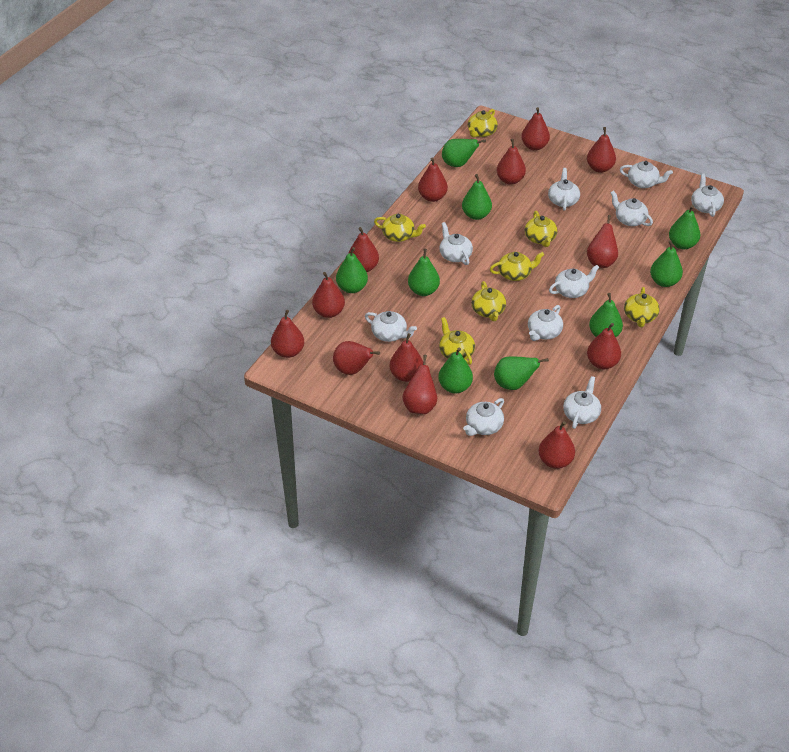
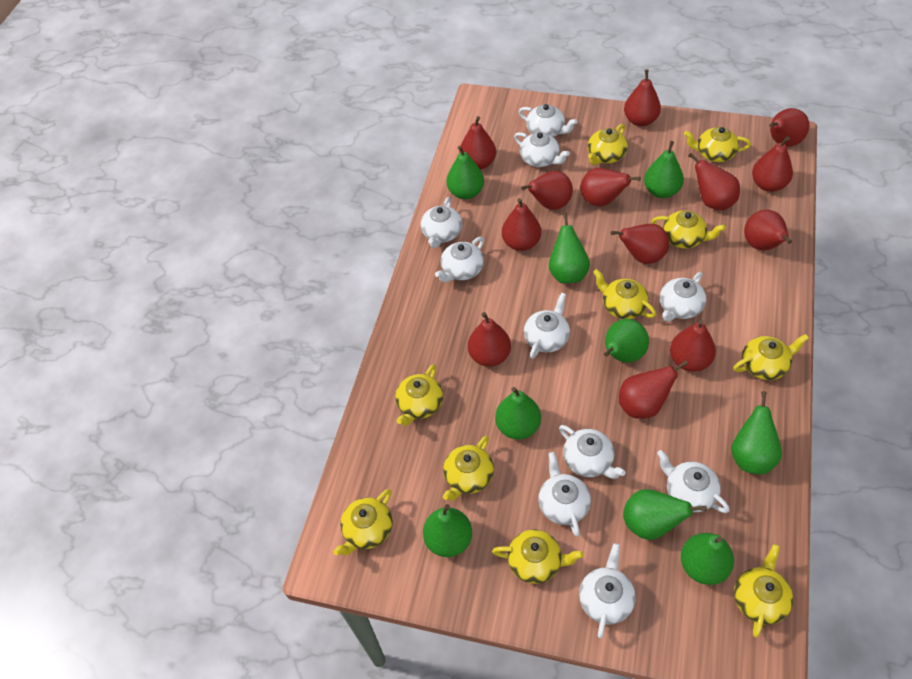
yellow teapot: 7 -> 10

